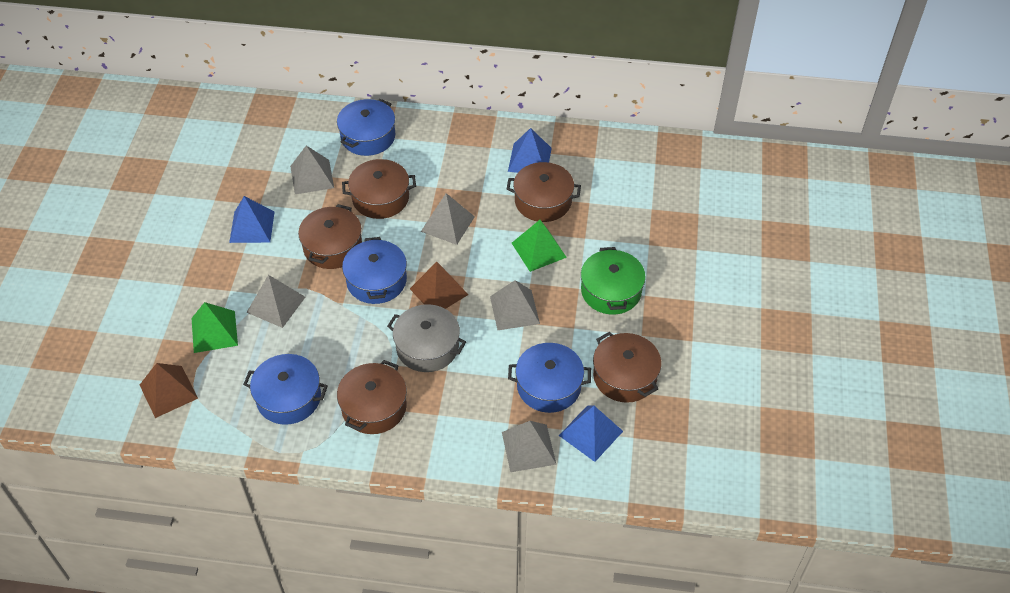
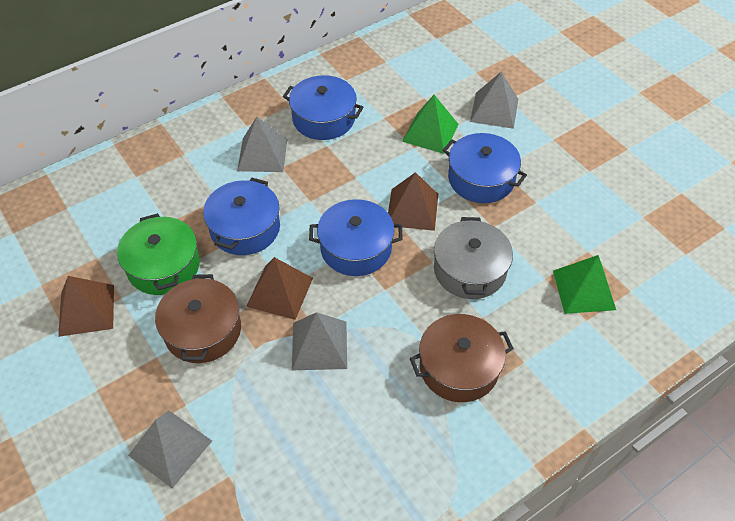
blue pyramid: 3 -> 0
brown pot: 5 -> 2
brown pyramid: 2 -> 3
grey pyramid: 5 -> 4

